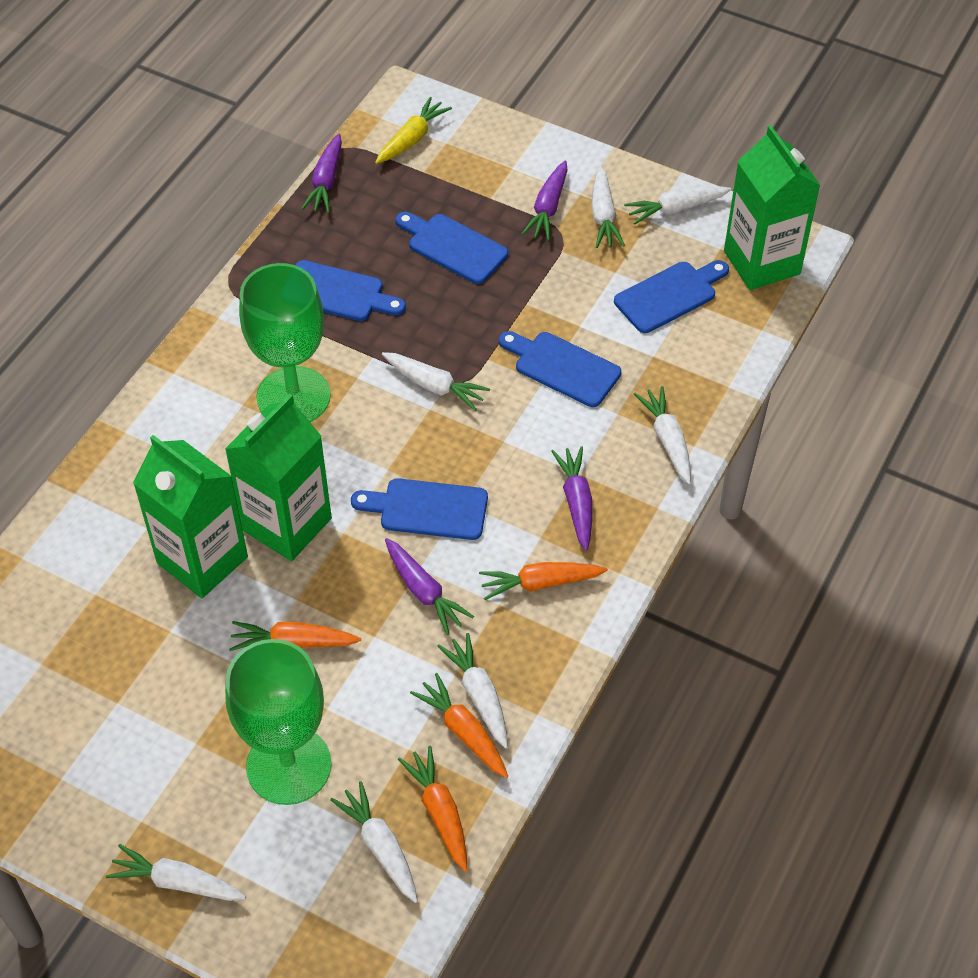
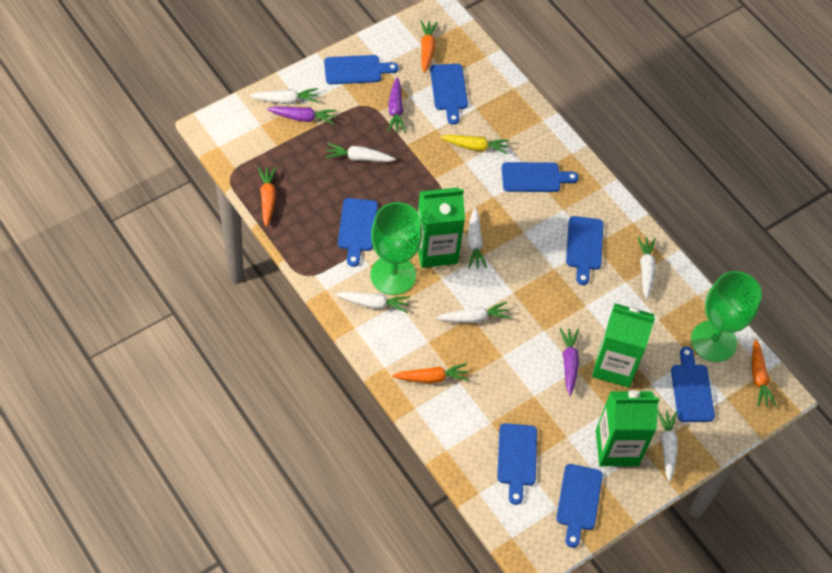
blue cutting board: 5 -> 8
purple carrot: 4 -> 3

